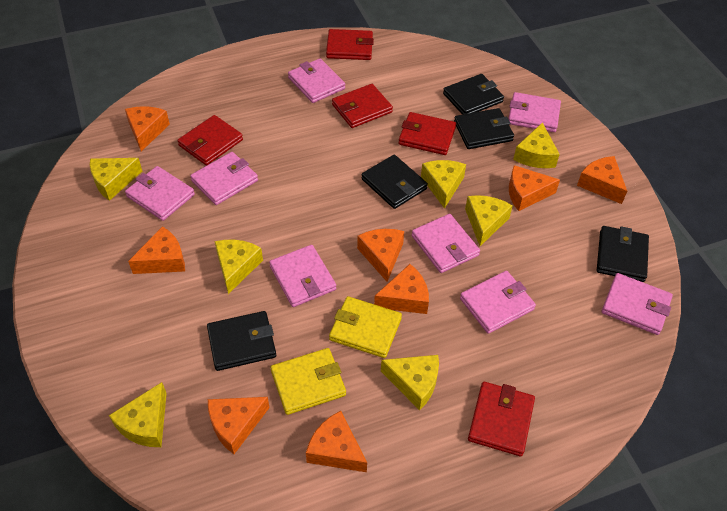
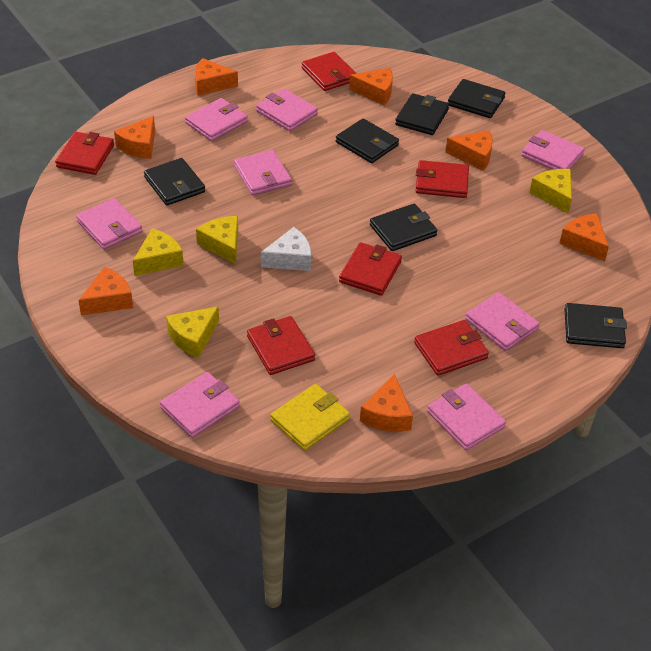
black wallet: 5 -> 6
orange cheese: 8 -> 7
red wallet: 5 -> 6
white cheese: 0 -> 1
yellow cheese: 7 -> 4
yellow wallet: 2 -> 1

